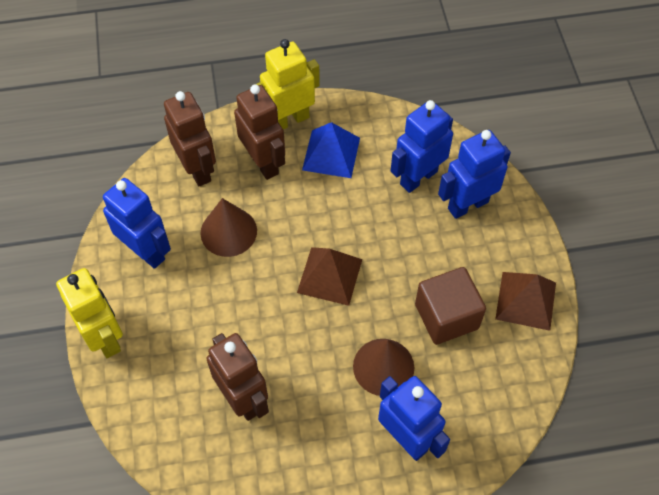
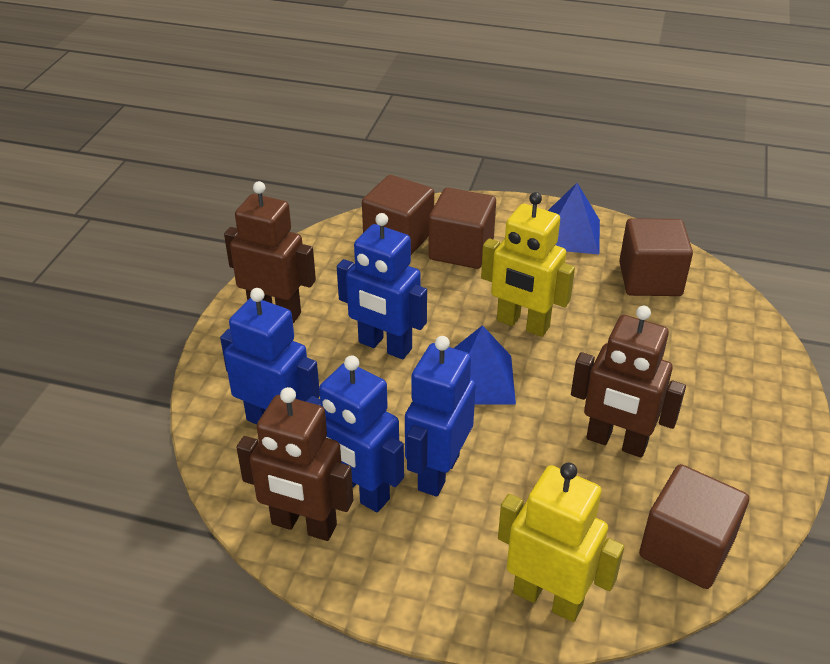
blue pyramid: 1 -> 2
brown cone: 2 -> 0
brown cube: 1 -> 4
brown pyramid: 2 -> 0

